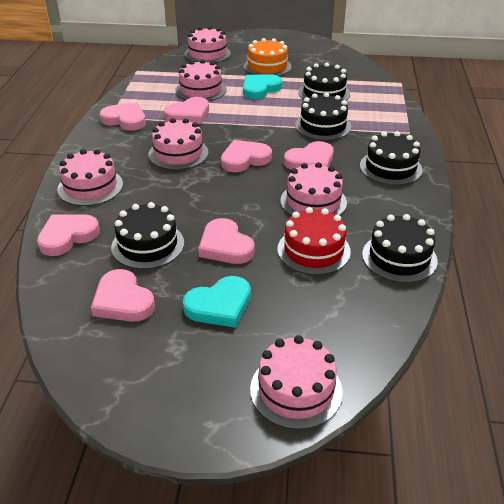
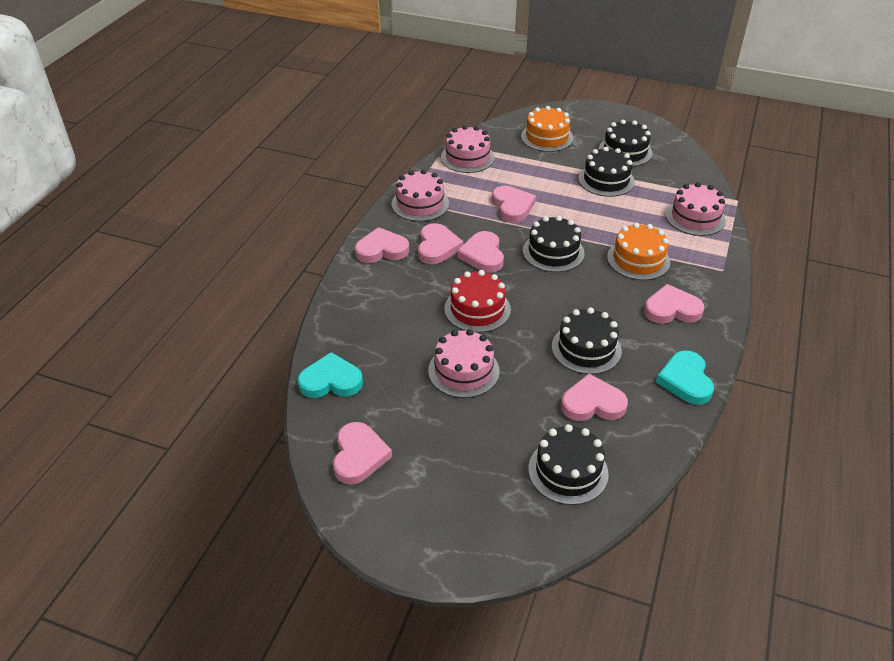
orange cake: 1 -> 2
pink cake: 6 -> 4

